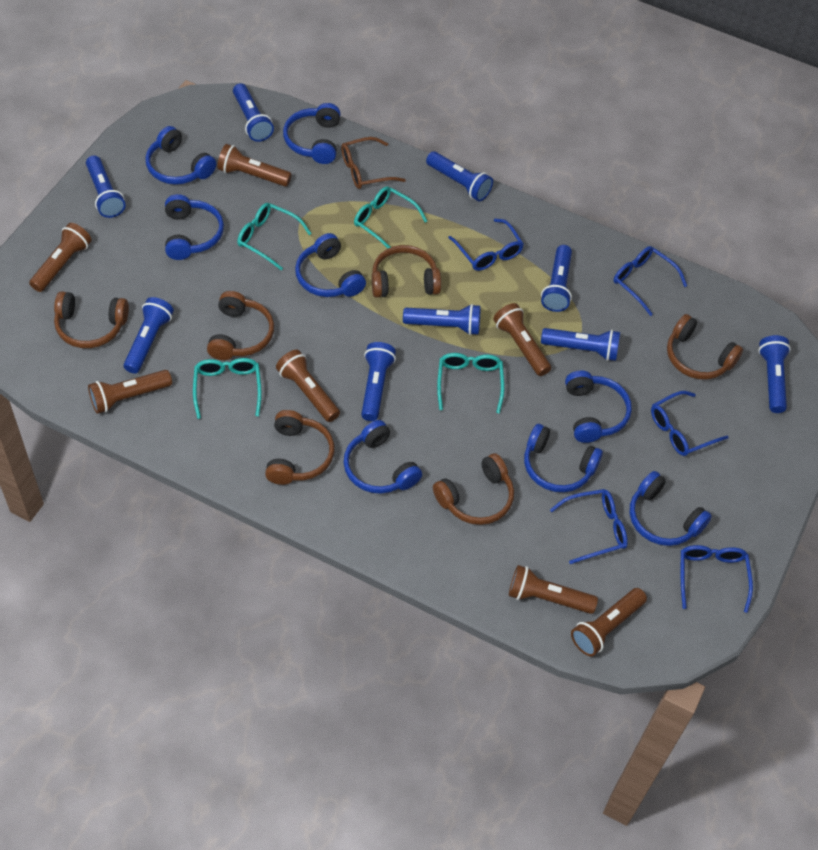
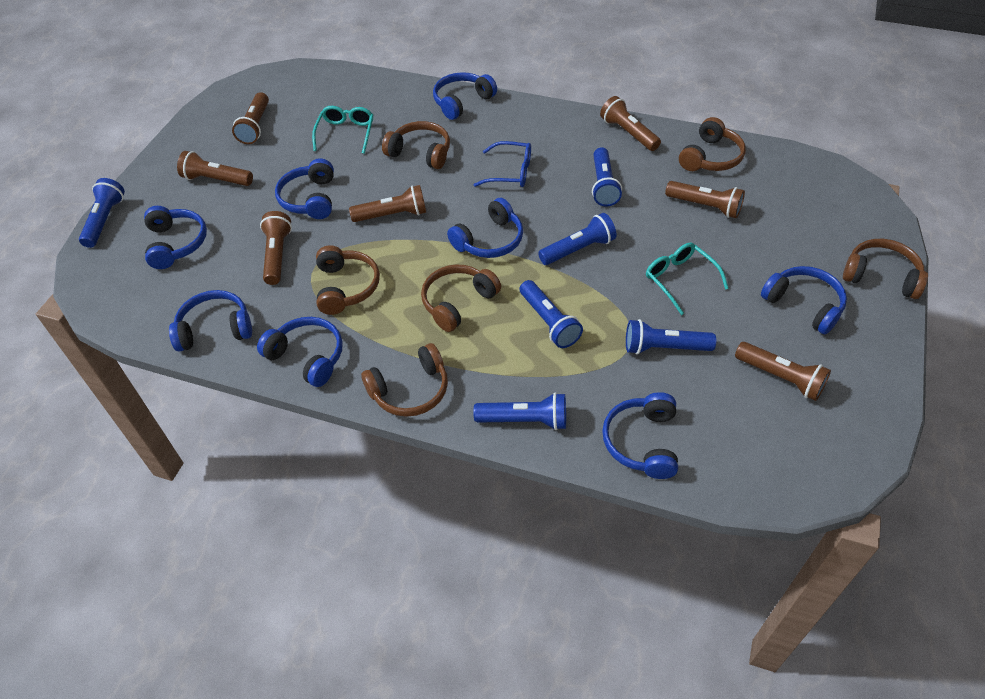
blue flashlight: 9 -> 6
blue glasses: 5 -> 1
brown glasses: 1 -> 0
turquoise glasses: 4 -> 2

